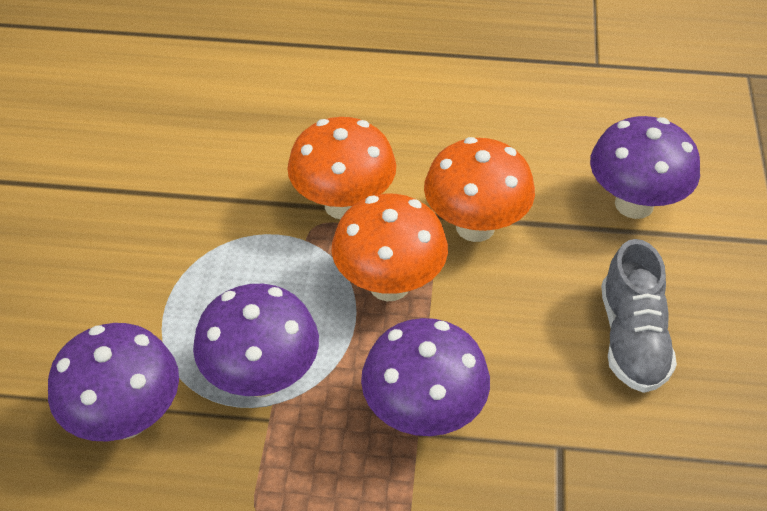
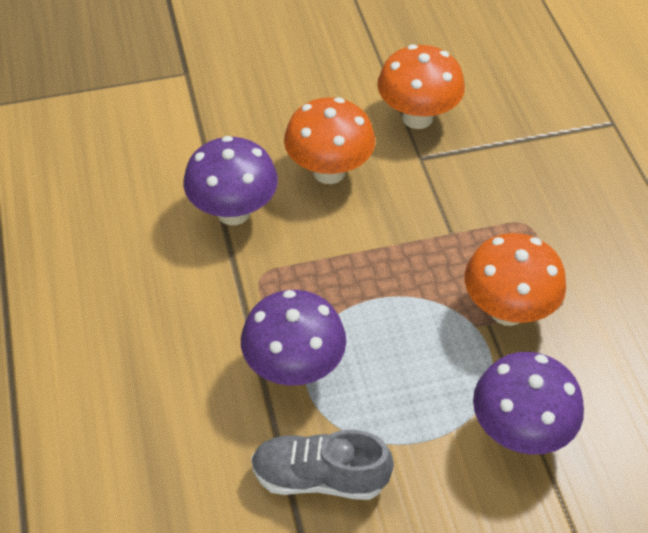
purple mushroom: 4 -> 3

